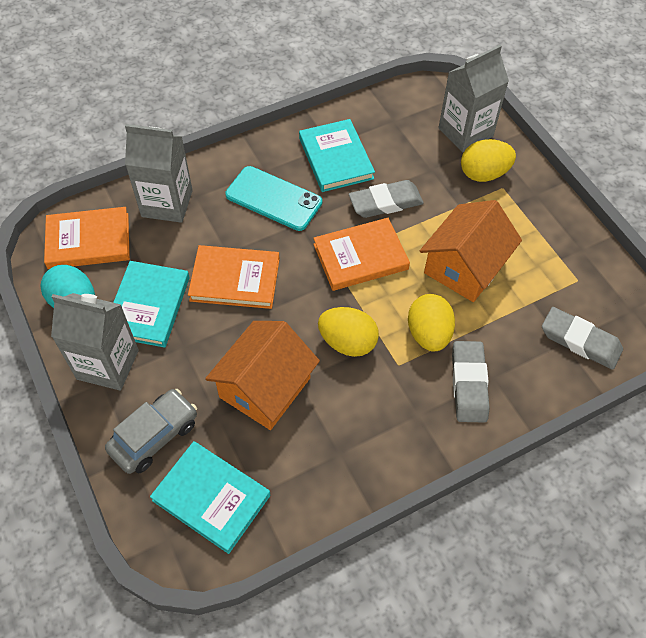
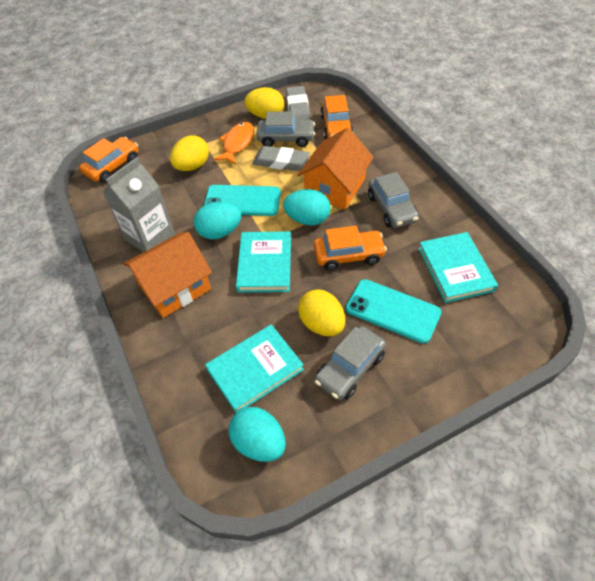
grey car: 1 -> 3
grey carton: 3 -> 1
grey eraser: 3 -> 2
orange book: 3 -> 0
orange car: 0 -> 3
orange fish: 0 -> 1
turquoise egg: 1 -> 3
turquoise phone: 1 -> 2

